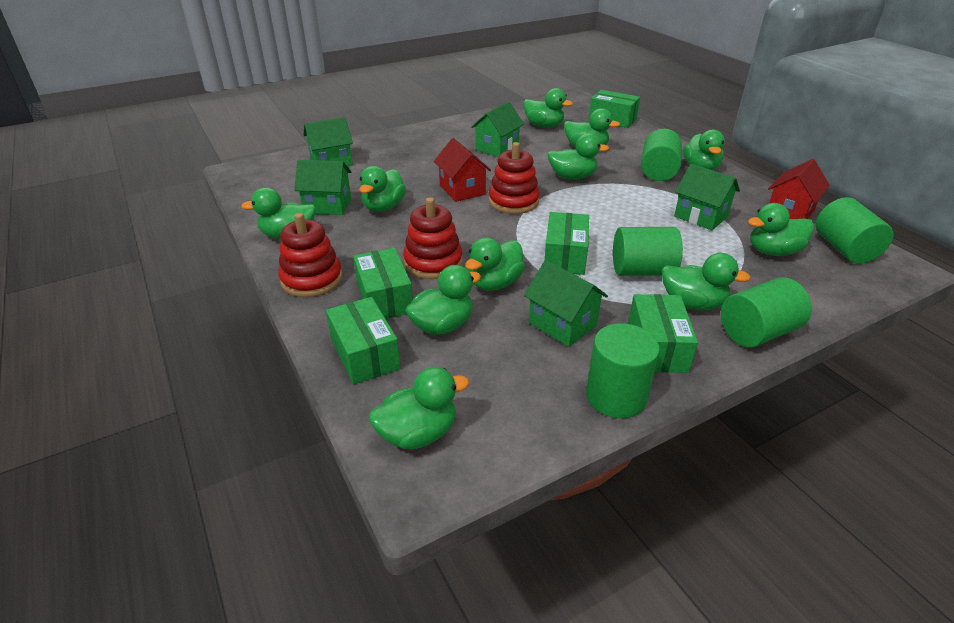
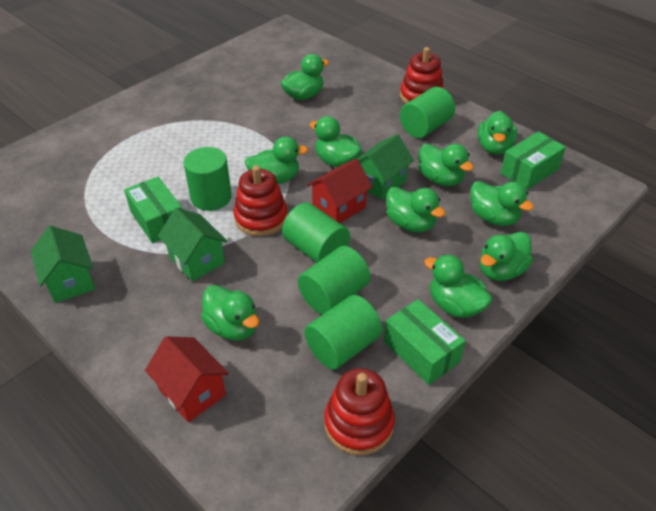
green box: 5 -> 3
green duck: 11 -> 10
green house: 5 -> 3

